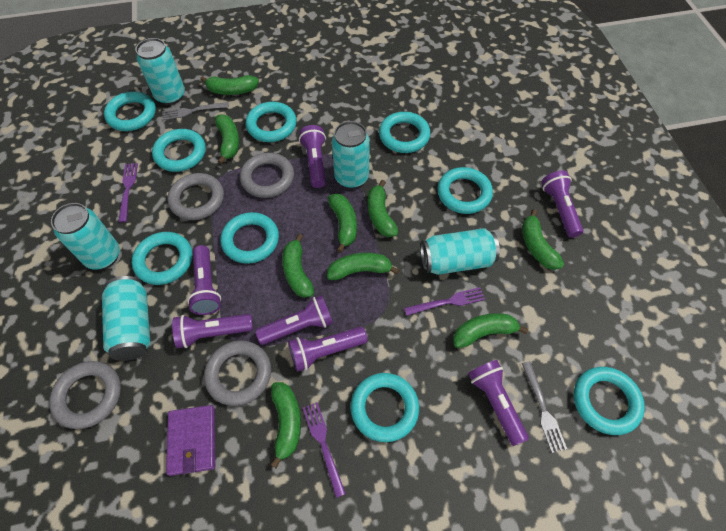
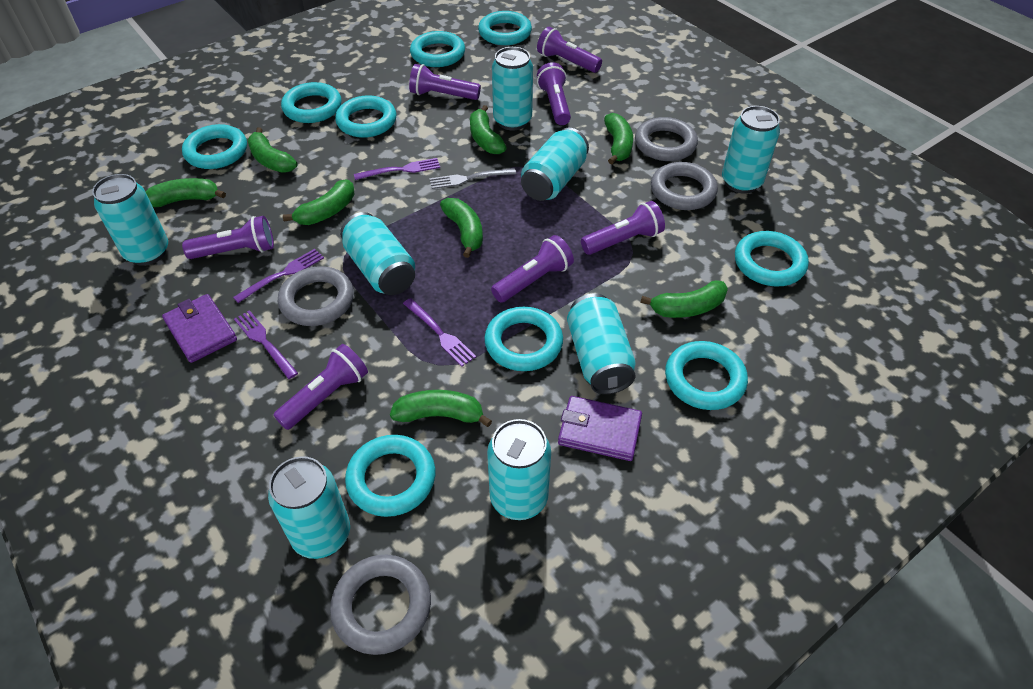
green banana: 9 -> 8
grey fork: 2 -> 1
purple fork: 3 -> 4
purple wallet: 1 -> 2
turquoise can: 5 -> 8

